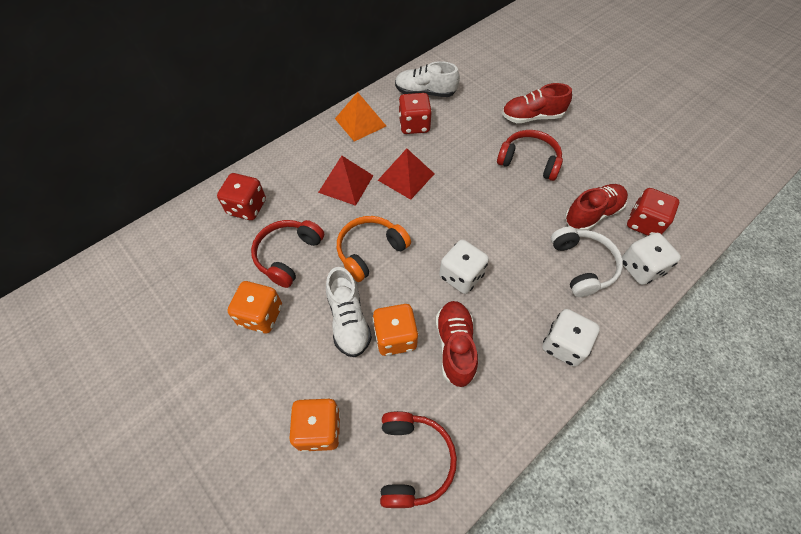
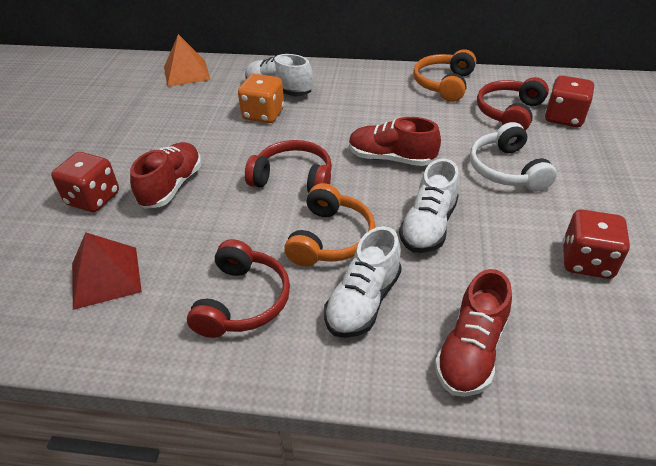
orange dice: 3 -> 1
orange headphones: 1 -> 2
red pyramid: 2 -> 1
white dice: 3 -> 0
white shoe: 2 -> 3

